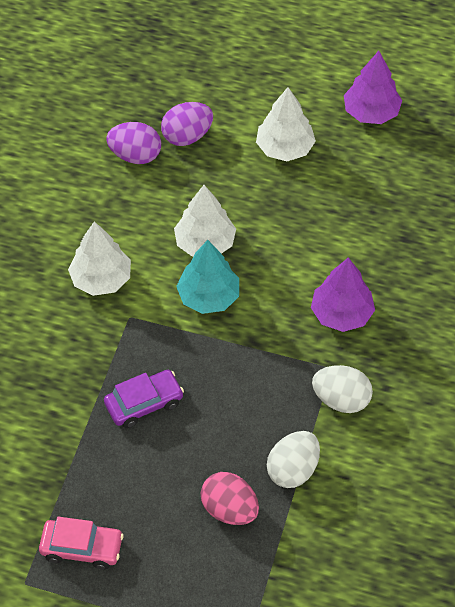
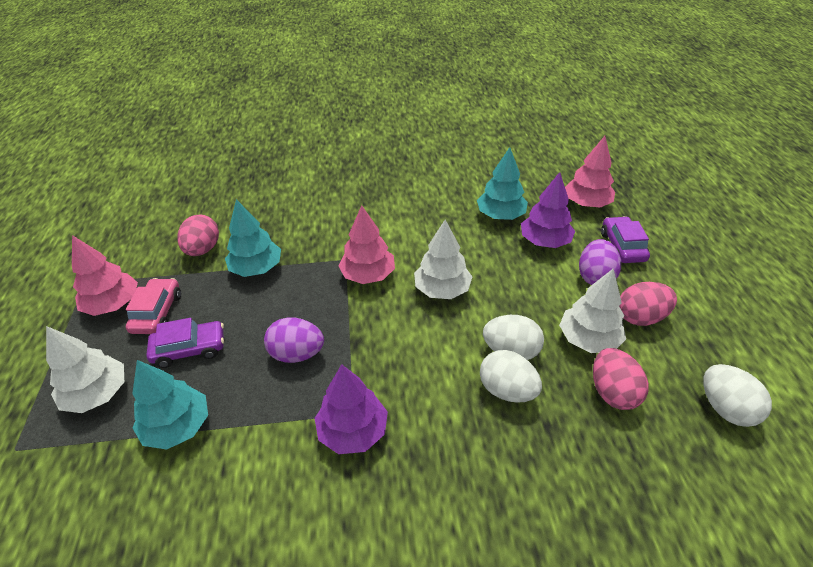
pink egg: 1 -> 3
pink tree: 0 -> 3
purple car: 1 -> 2
turquoise tree: 1 -> 3
white egg: 2 -> 3

